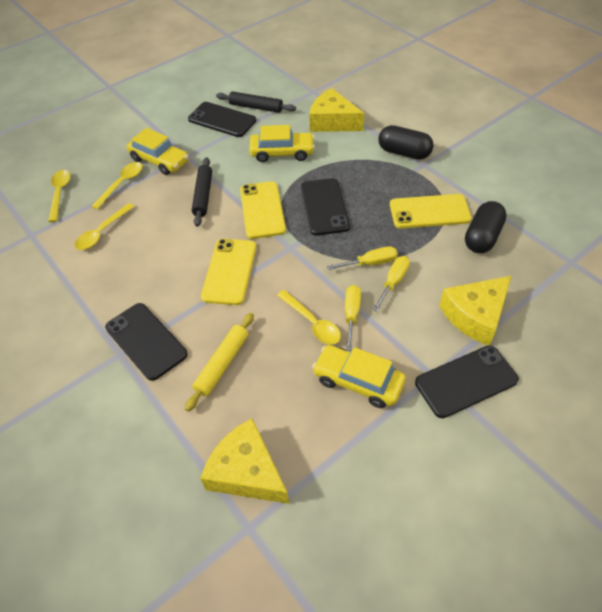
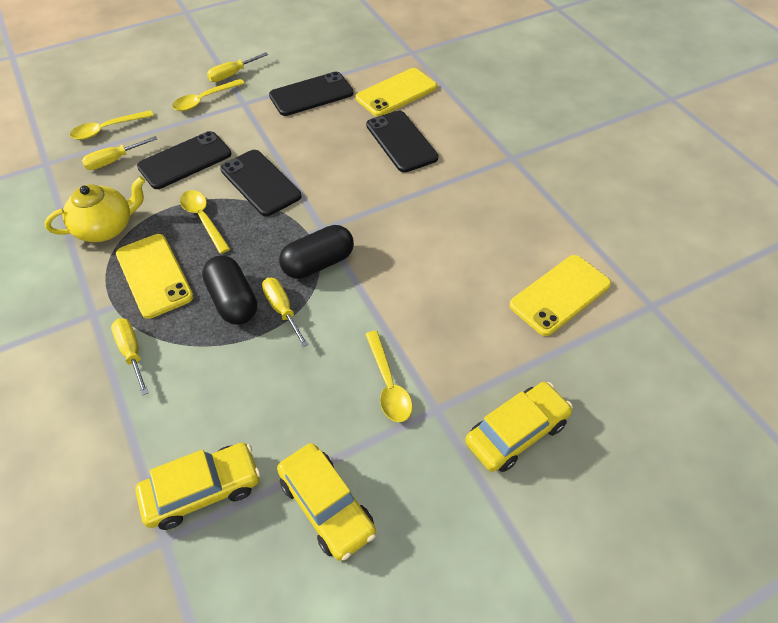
black rolling pin: 2 -> 0
yellow cheese: 3 -> 0
yellow rolling pin: 1 -> 0
yellow screwdriver: 3 -> 4
yellow teapot: 0 -> 1

